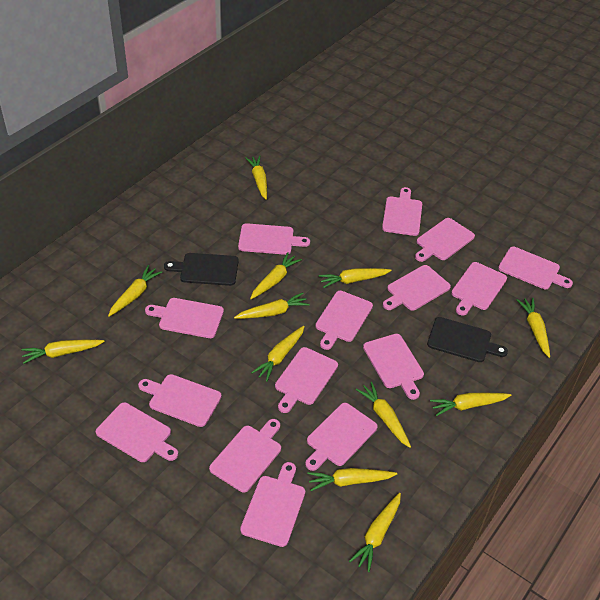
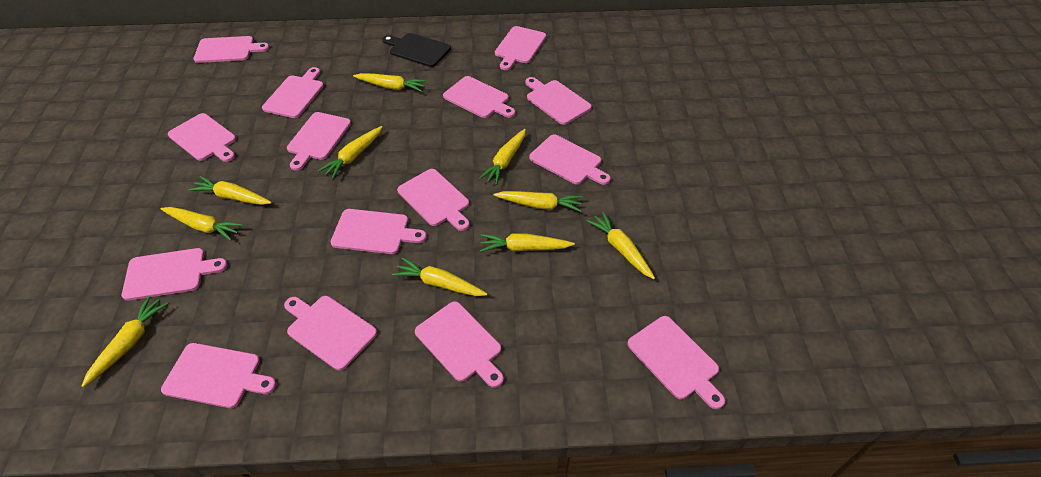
black cutting board: 2 -> 1
yellow carrot: 12 -> 10

